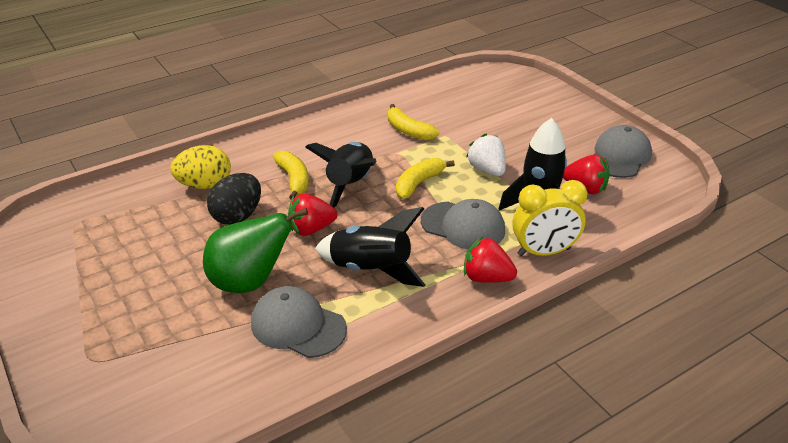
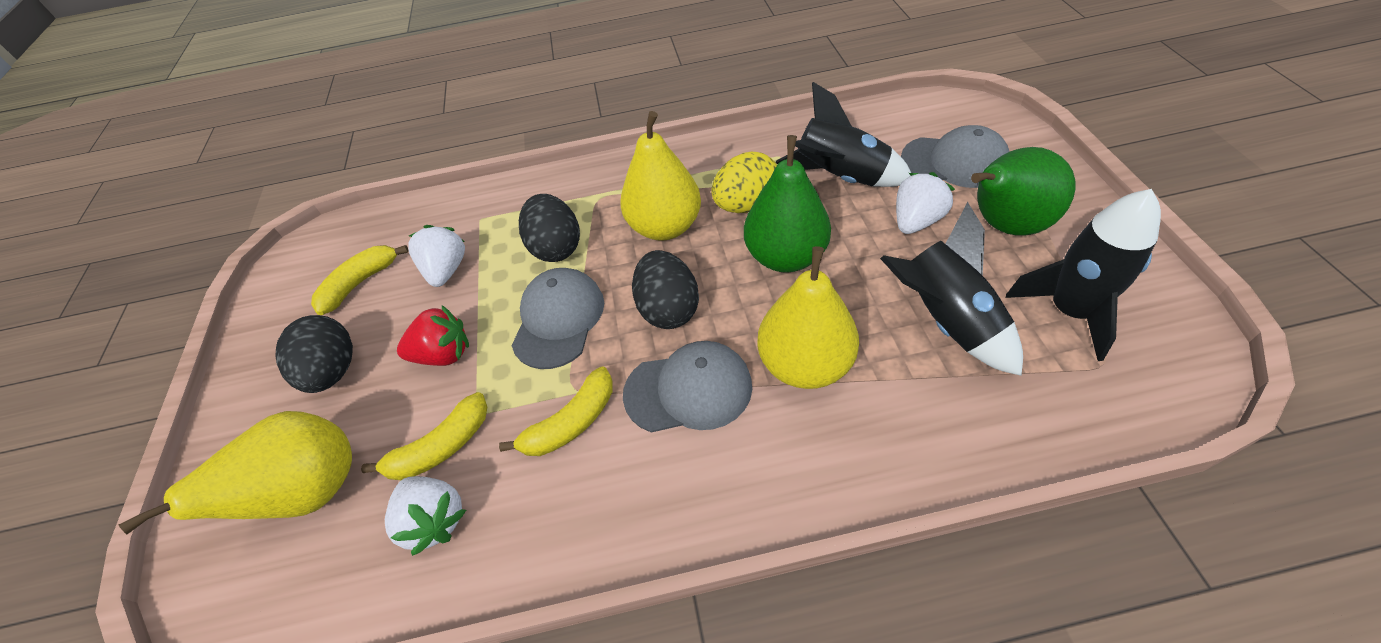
black egg: 1 -> 3
green pear: 1 -> 2
red strawberry: 3 -> 1
white strawberry: 1 -> 3
yellow clock: 1 -> 0
yellow pear: 0 -> 3

